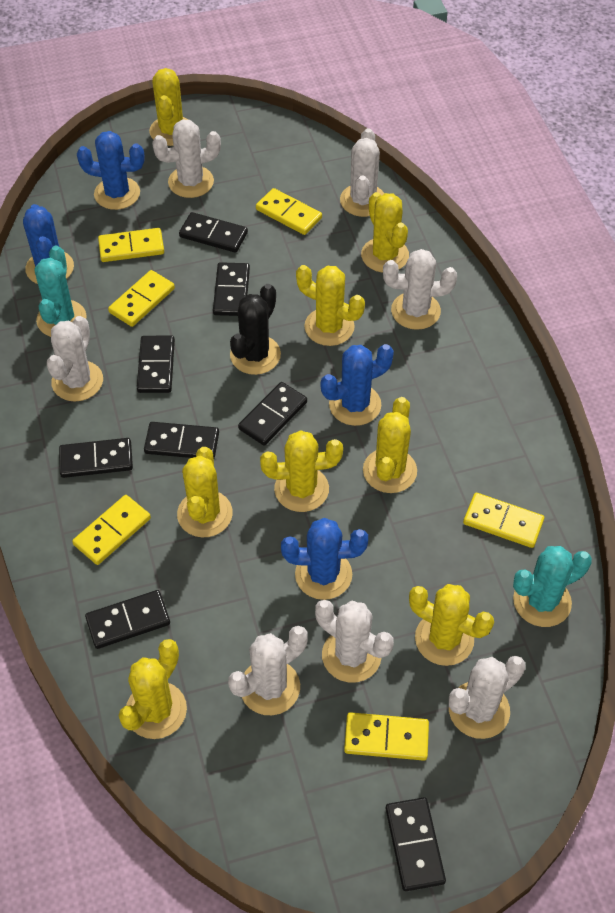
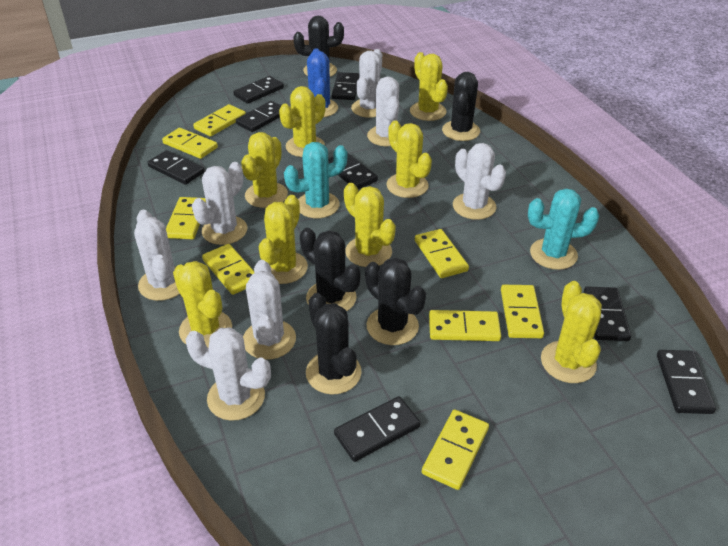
black cactus: 1 -> 5
blue cactus: 4 -> 1
yellow domino: 6 -> 8

